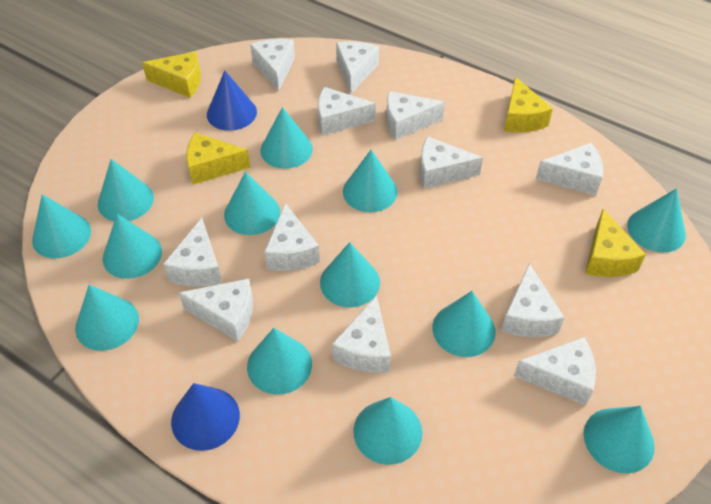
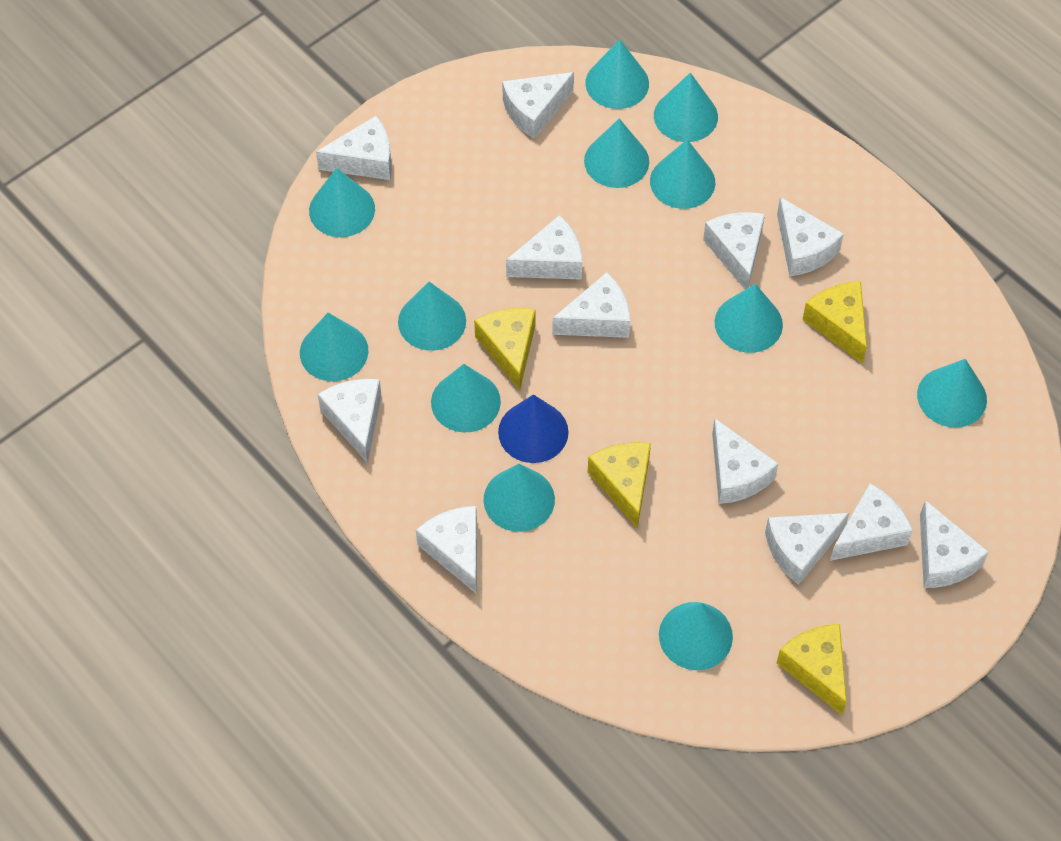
blue cone: 2 -> 1
turquoise cone: 13 -> 12

